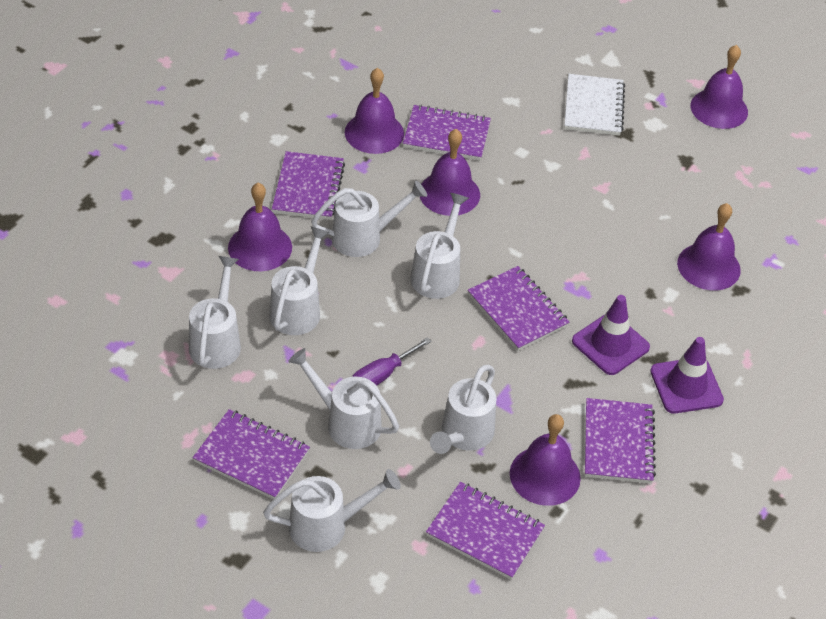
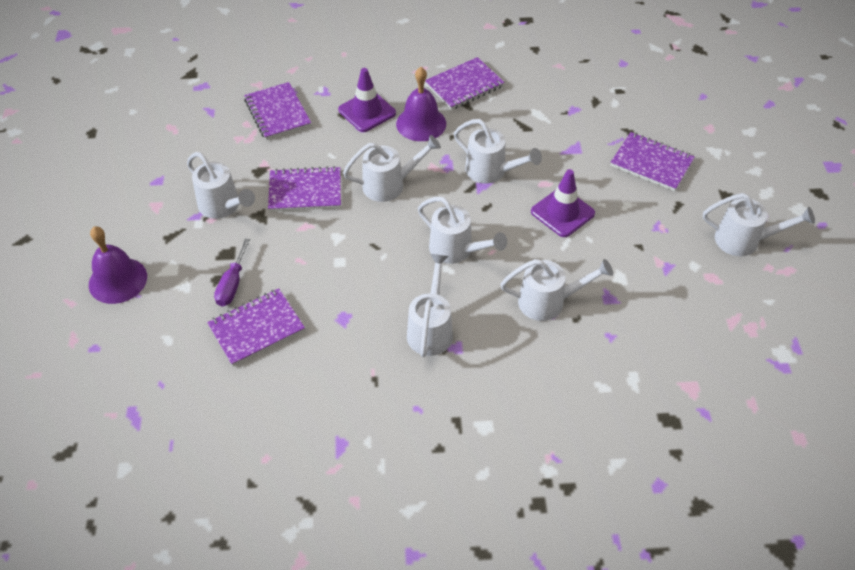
purple bell: 6 -> 2
purple notebook: 6 -> 5
white notebook: 1 -> 0

